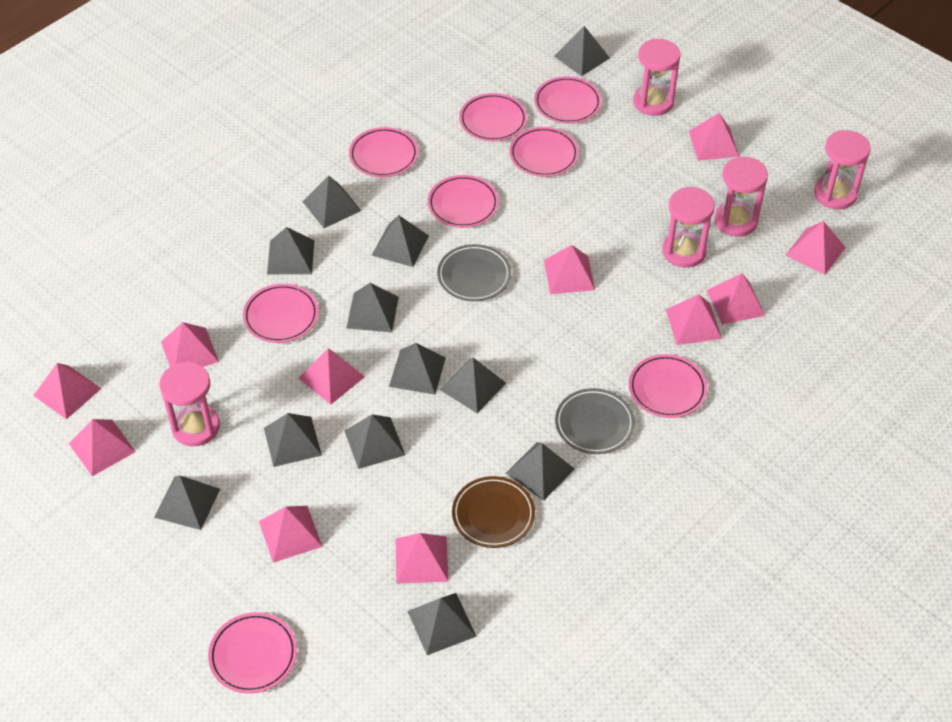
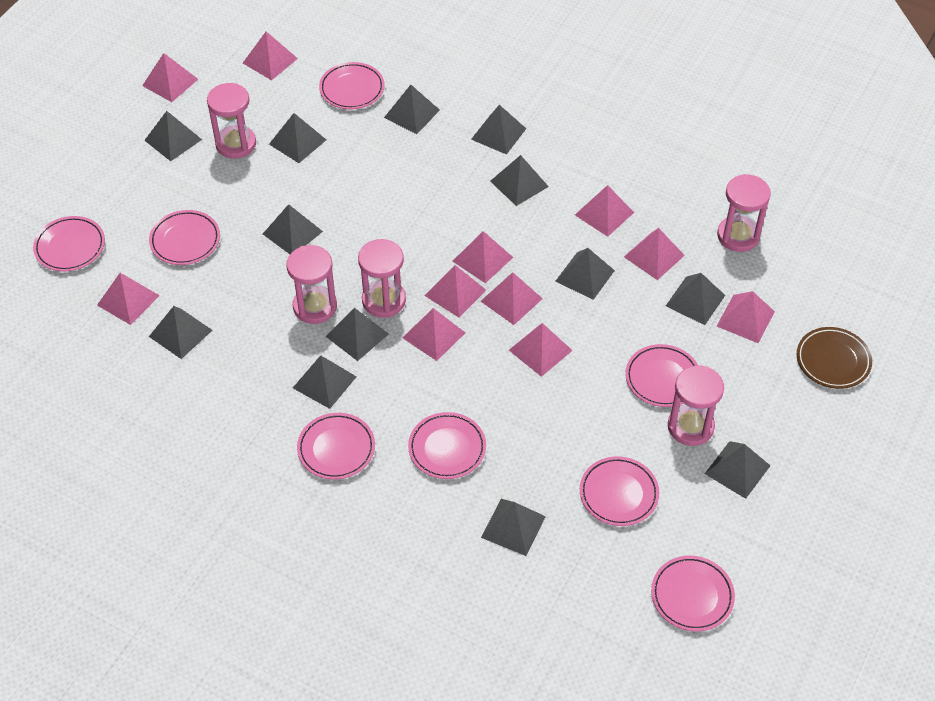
grey plate: 2 -> 0
grey pyramid: 12 -> 13

